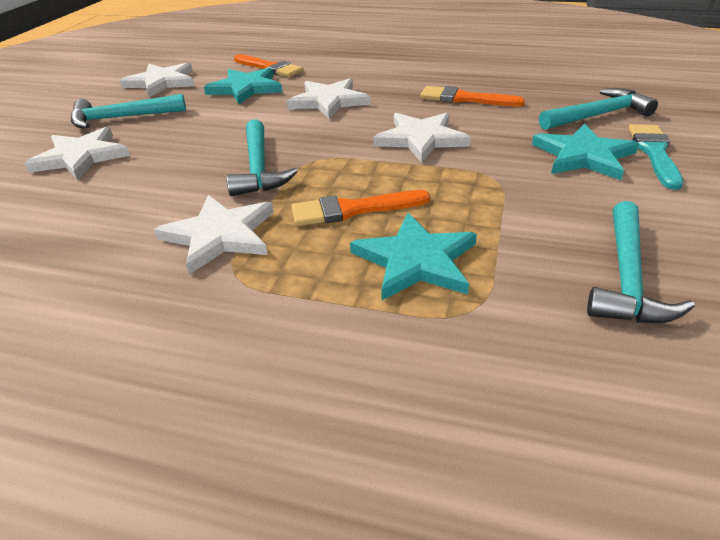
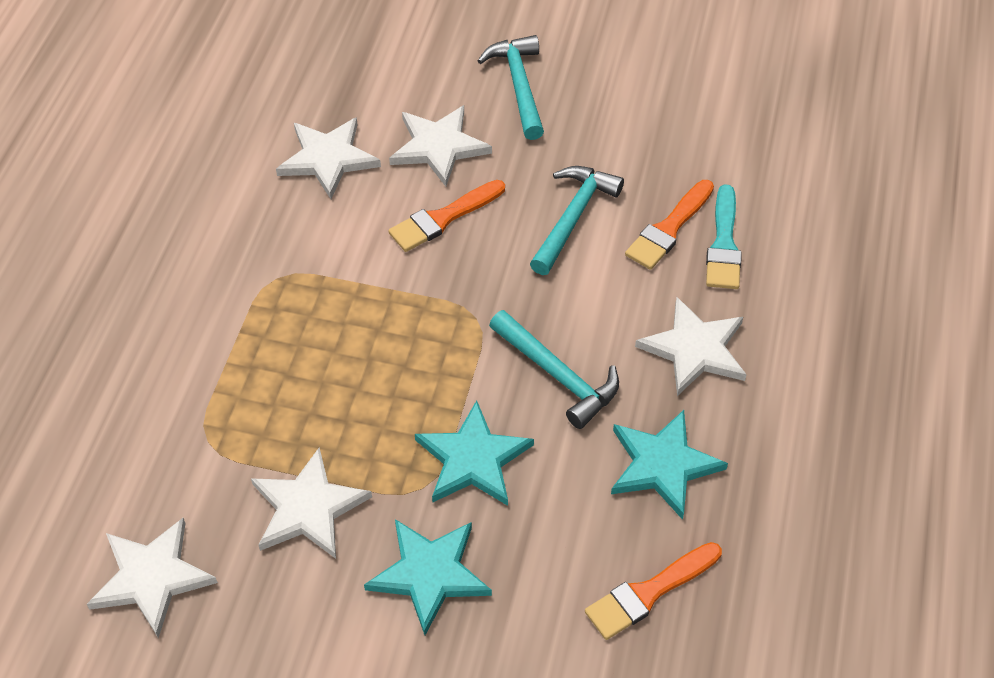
turquoise hammer: 4 -> 3

